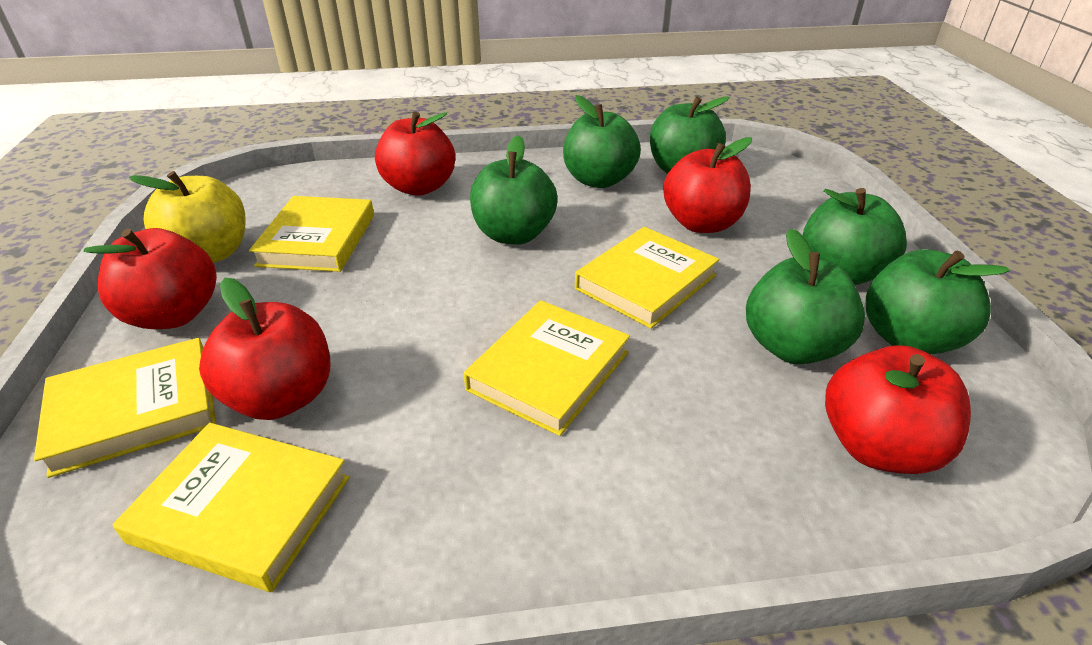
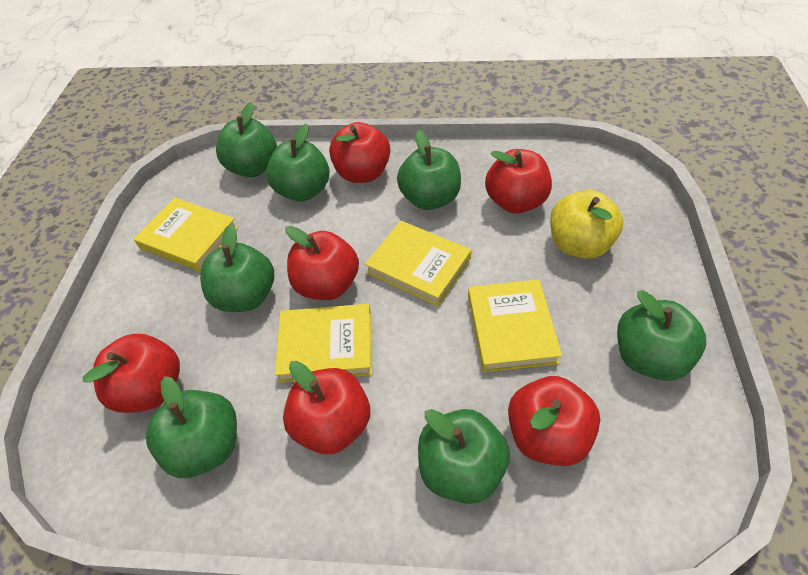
green apple: 6 -> 7
red apple: 5 -> 6
yellow book: 5 -> 4

